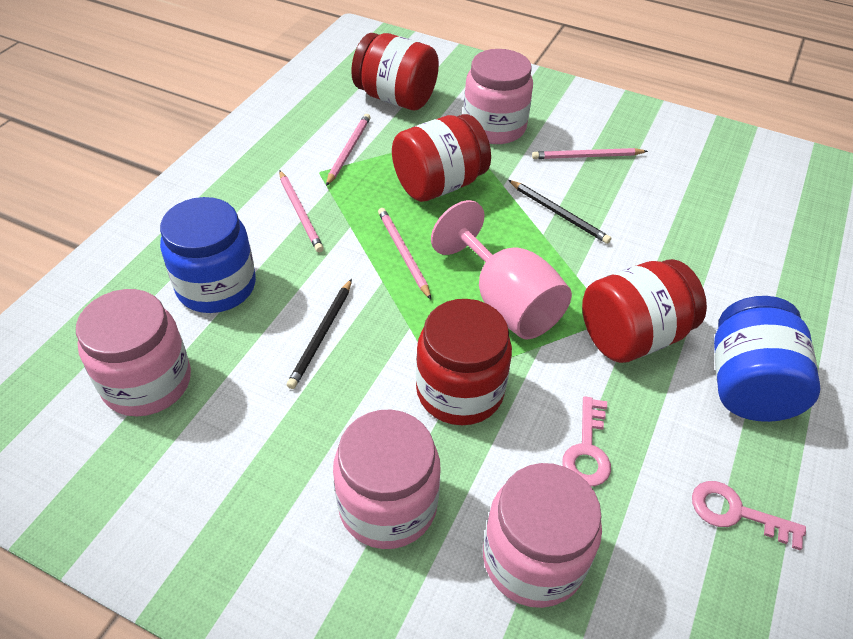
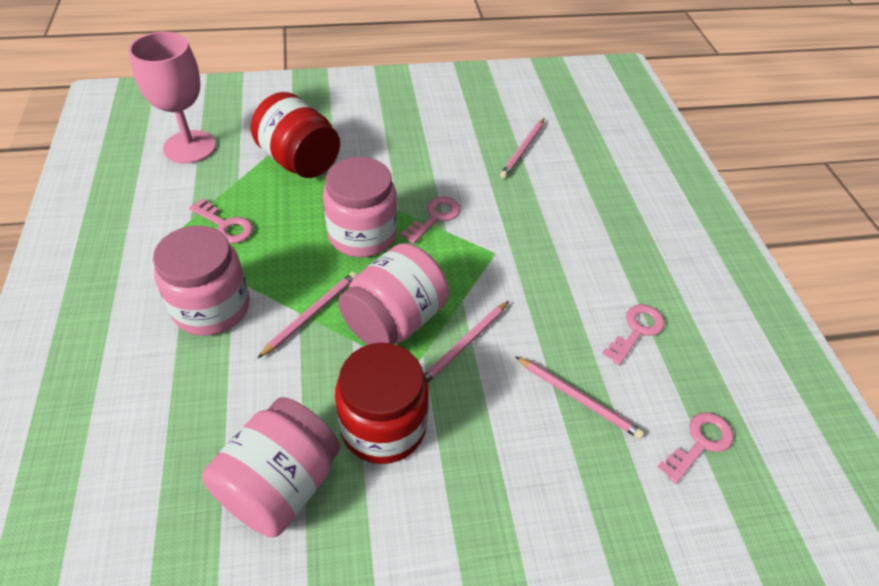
black pencil: 2 -> 0
blue jar: 2 -> 0
pink key: 2 -> 4
red jar: 4 -> 2

